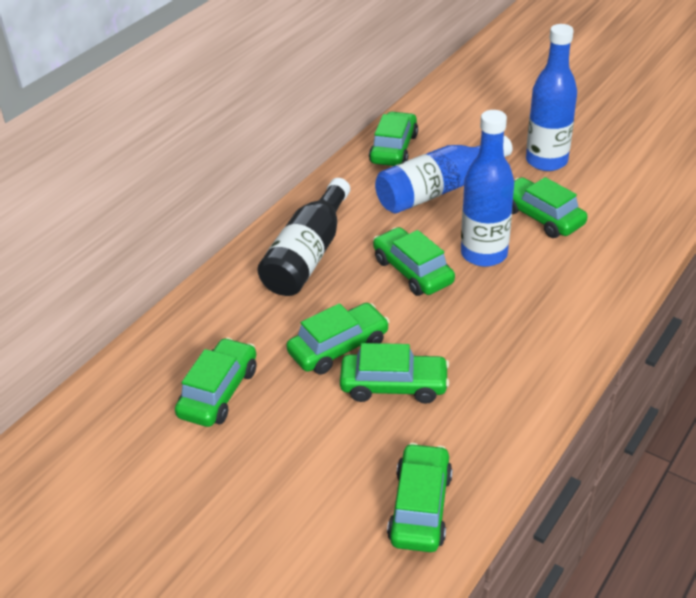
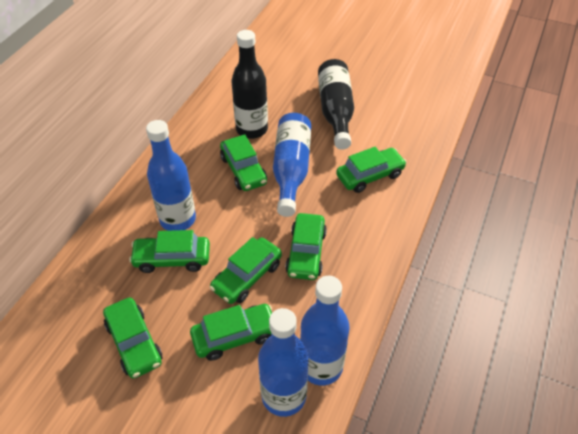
black bottle: 1 -> 2
blue bottle: 3 -> 4

